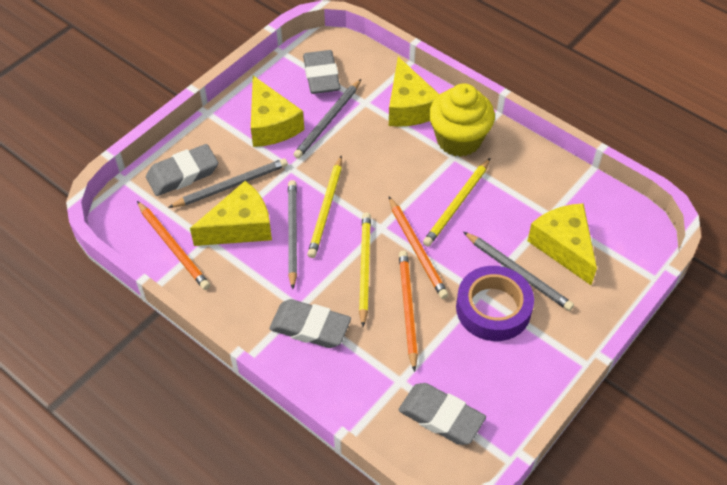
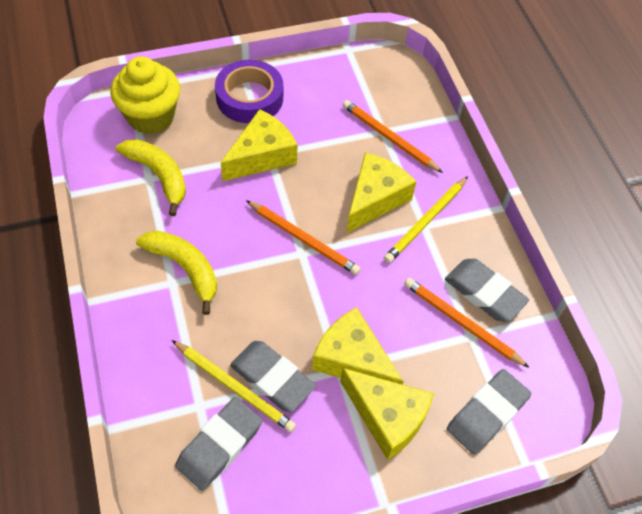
grey pencil: 4 -> 0
yellow banana: 0 -> 2
yellow pencil: 3 -> 2

